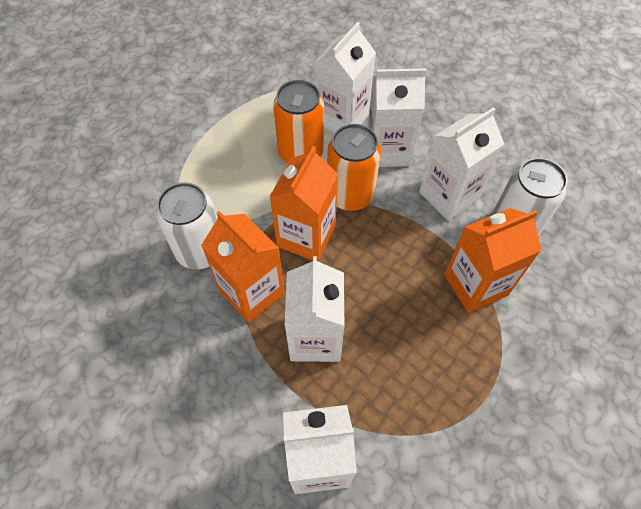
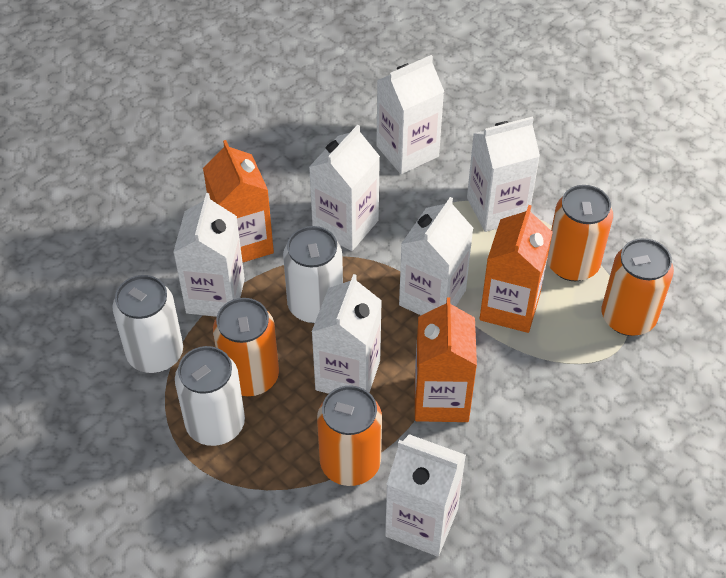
orange can: 2 -> 4
white can: 2 -> 3
white carton: 5 -> 7

